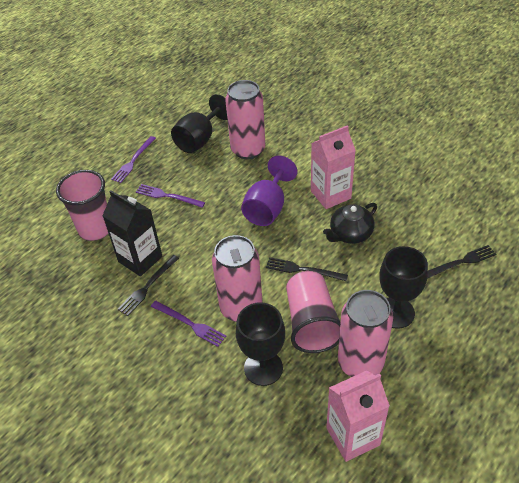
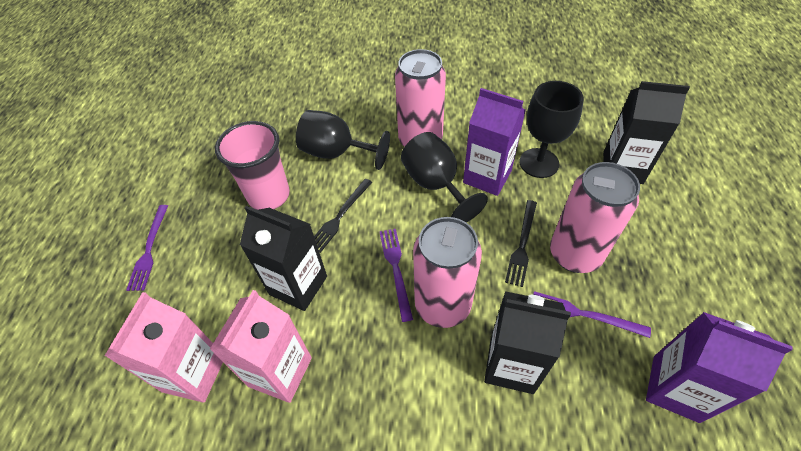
black carton: 1 -> 3
black fork: 3 -> 2
black teapot: 1 -> 0
pink cup: 2 -> 1
purple carton: 0 -> 2
purple goblet: 1 -> 0

